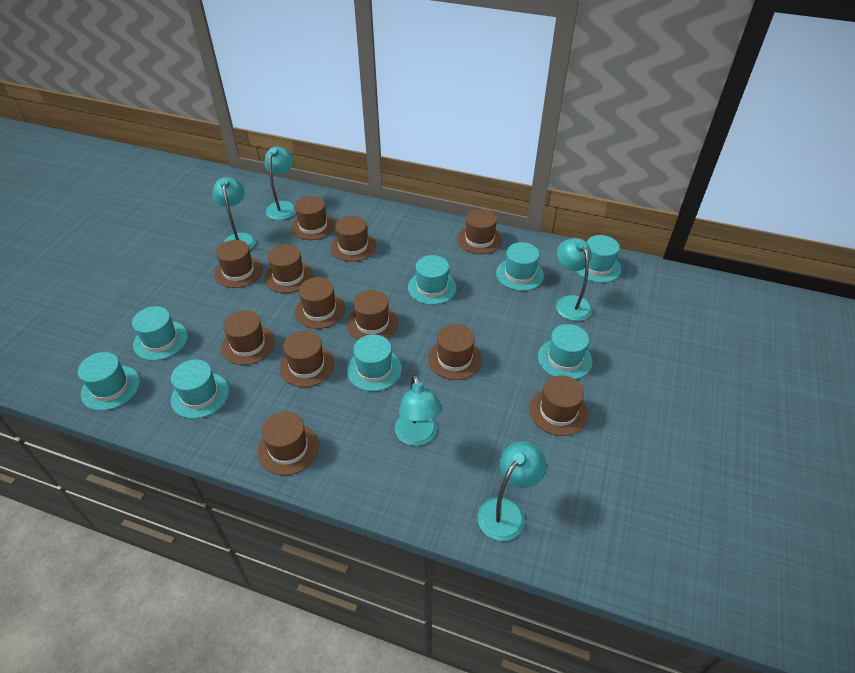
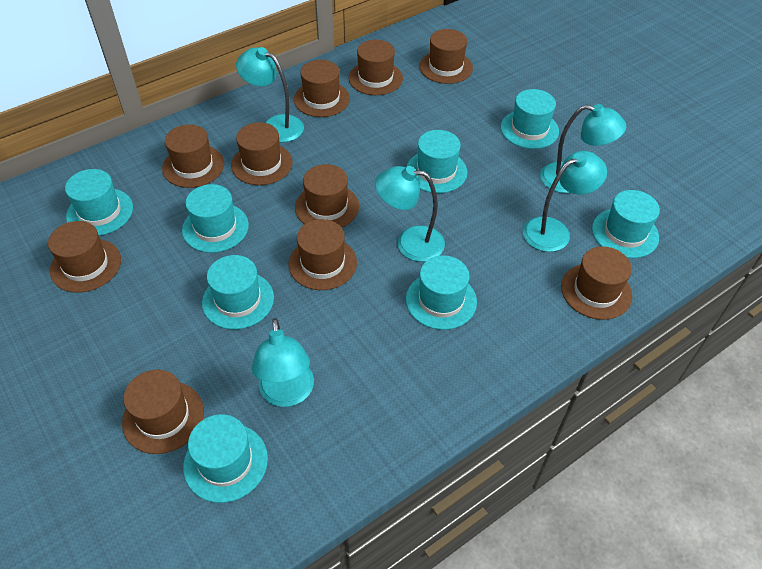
brown hat: 12 -> 10

